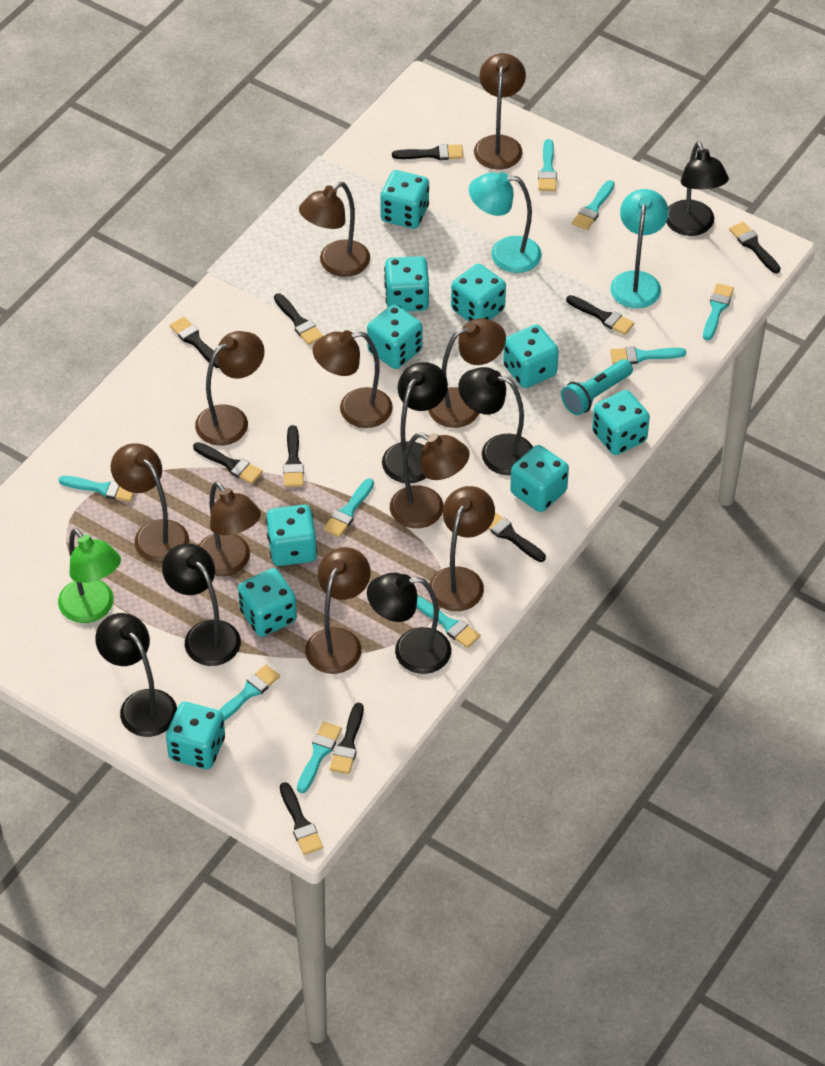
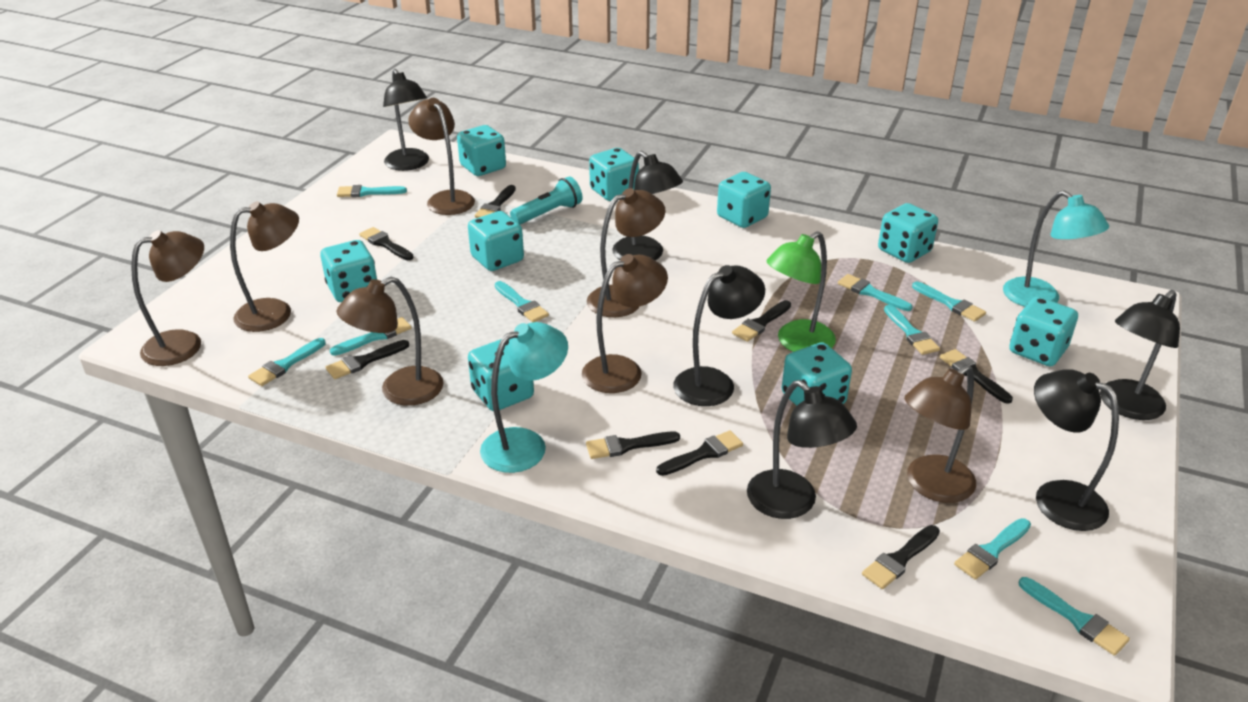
black brush: 10 -> 8
brown lamp: 10 -> 7
turquoise dice: 10 -> 9

